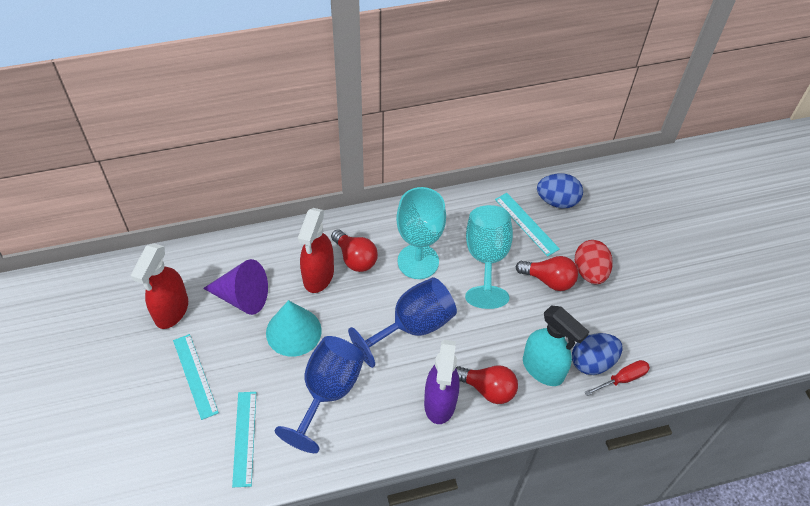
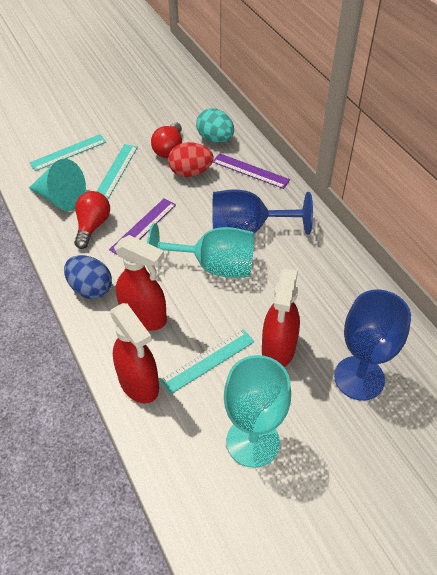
blue egg: 2 -> 1
purple cone: 1 -> 0
purple ruler: 0 -> 2
purple spray bottle: 1 -> 0
red light bulb: 3 -> 2
red screwdriver: 1 -> 0
red spray bottle: 2 -> 3
turquoise egg: 0 -> 1
turquoise spray bottle: 1 -> 0

